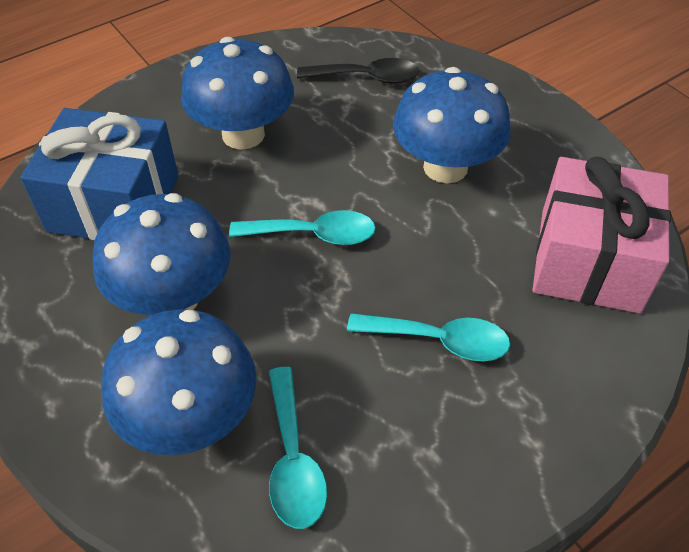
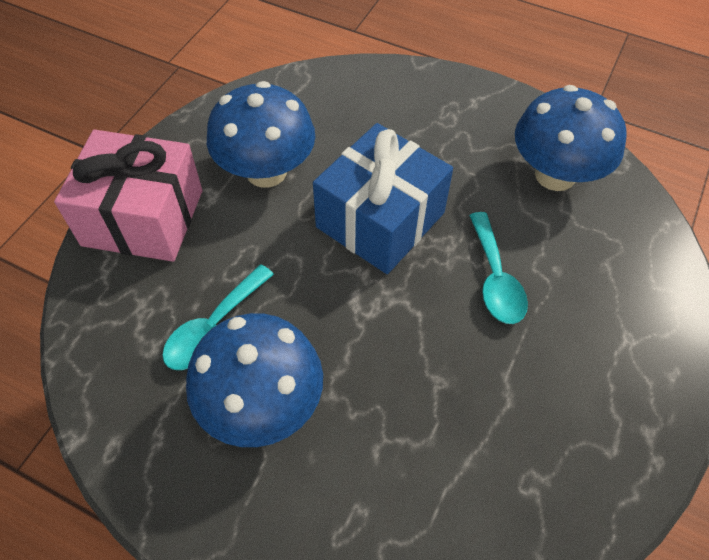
black spoon: 1 -> 0
blue mushroom: 4 -> 3
turquoise spoon: 3 -> 2

